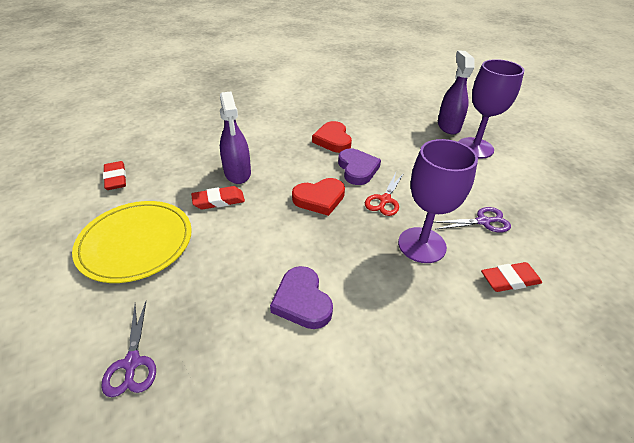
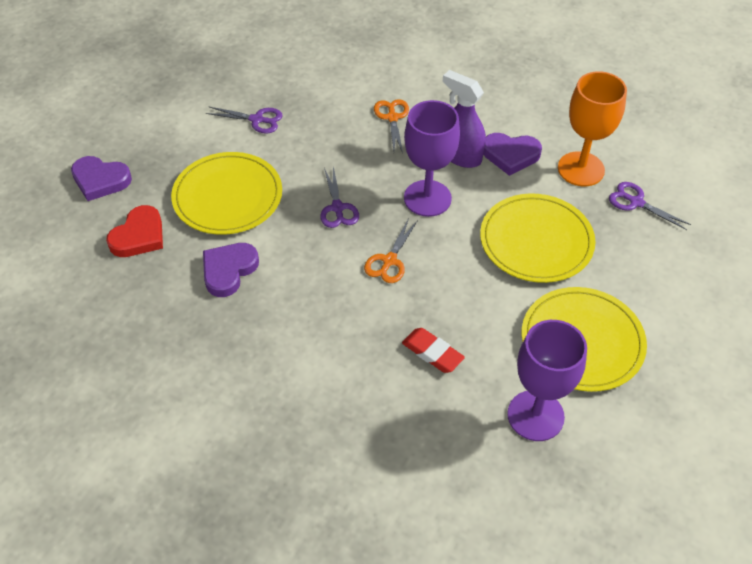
orange goblet: 0 -> 1
orange scissors: 0 -> 2
purple heart: 2 -> 3
purple scissors: 2 -> 3
purple spray bottle: 2 -> 1
red eraser: 3 -> 1
red heart: 2 -> 1
red scissors: 1 -> 0
yellow plate: 1 -> 3

